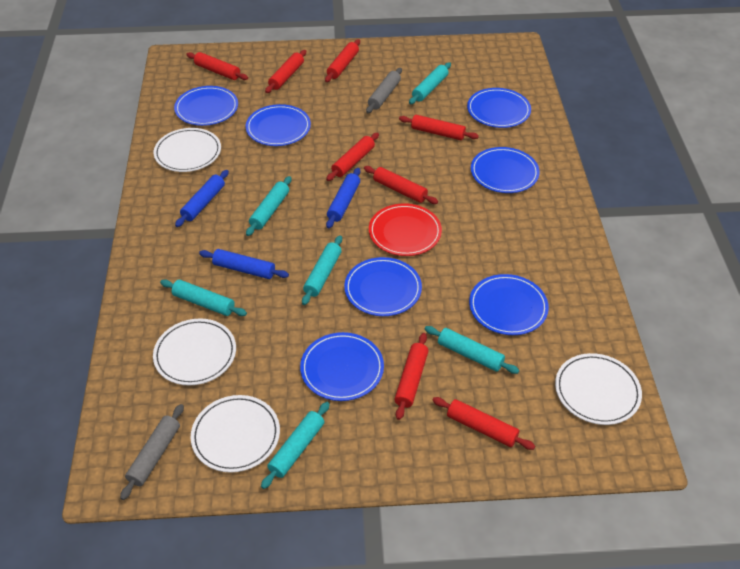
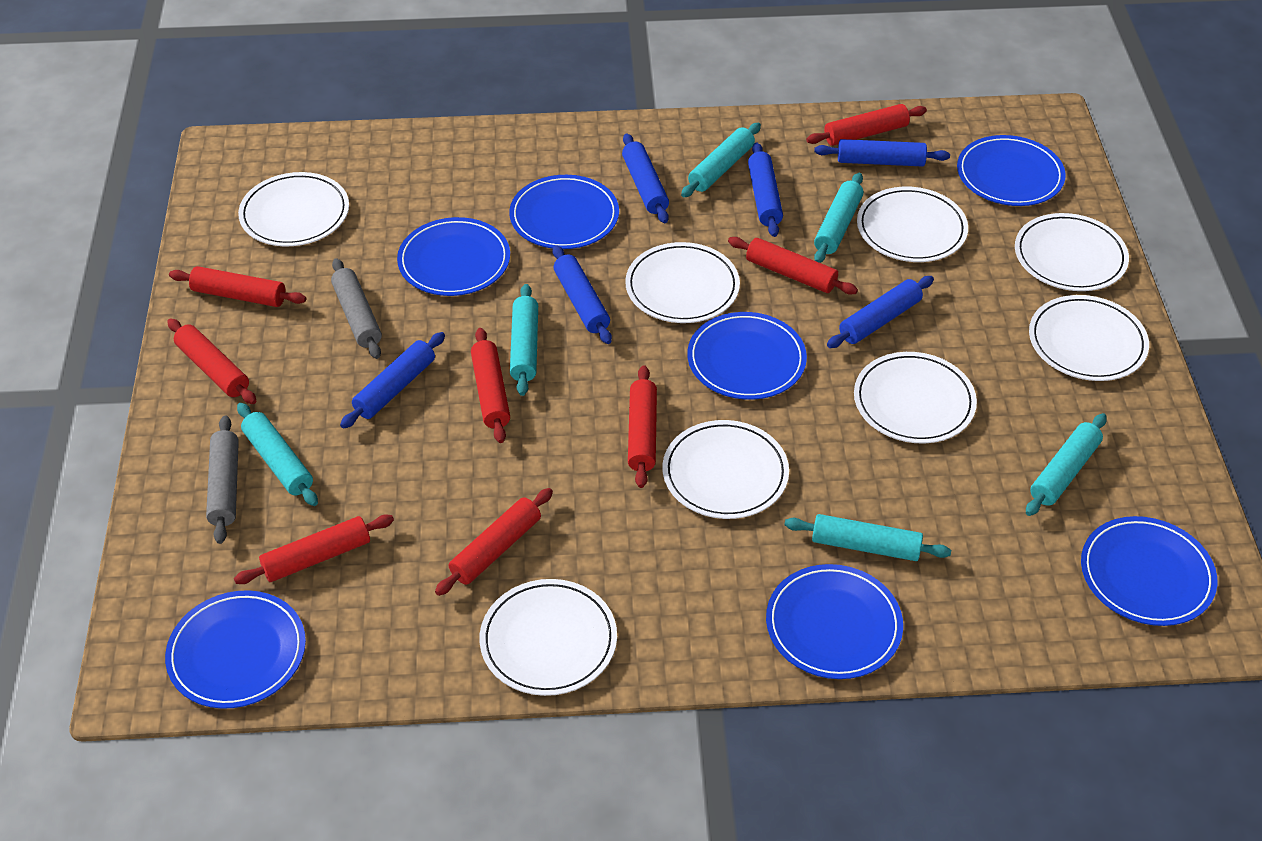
blue rolling pin: 3 -> 6
red plate: 1 -> 0
white plate: 4 -> 8

